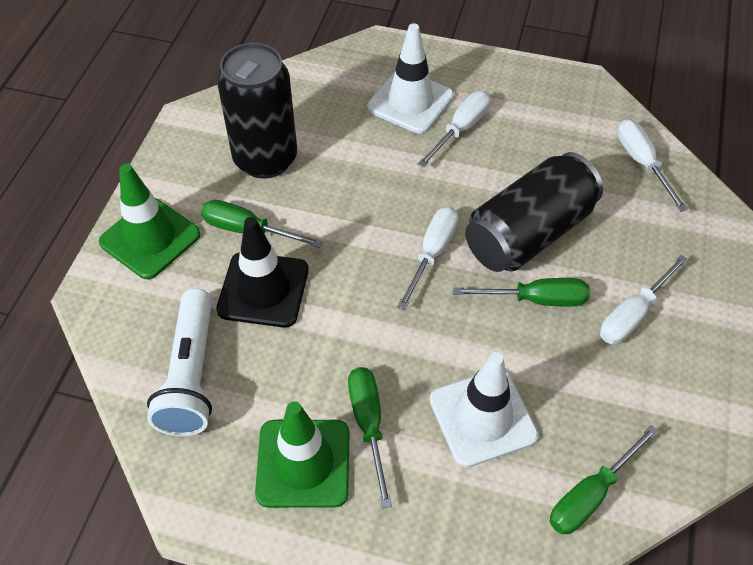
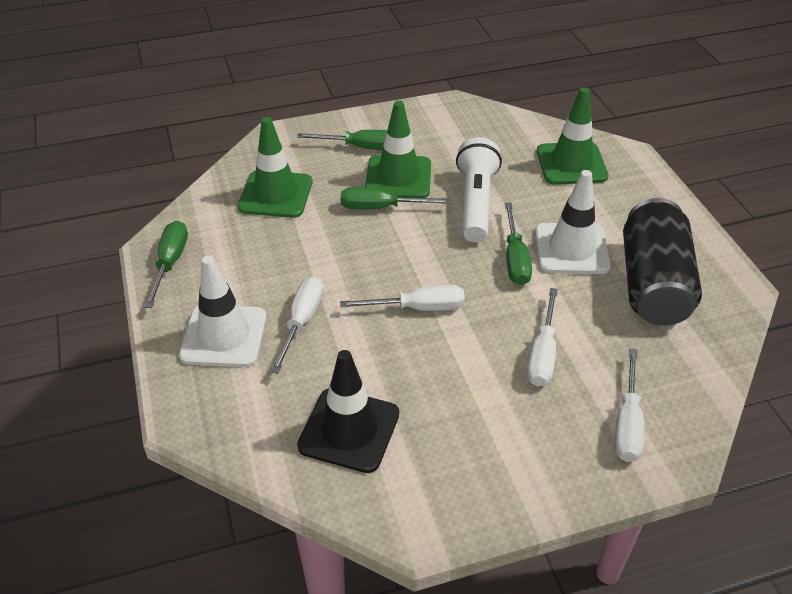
black can: 2 -> 1
green traffic cone: 2 -> 3

